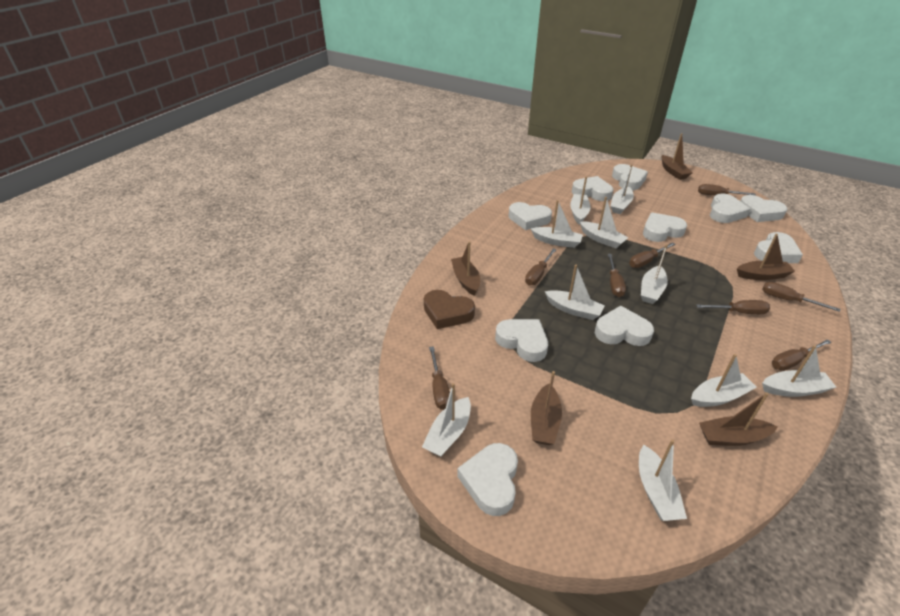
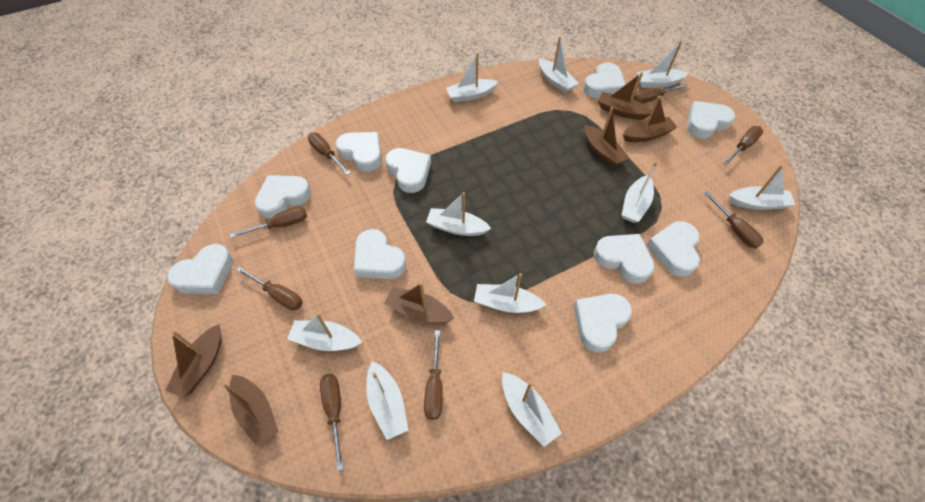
brown boat: 5 -> 6
brown heart: 1 -> 0

